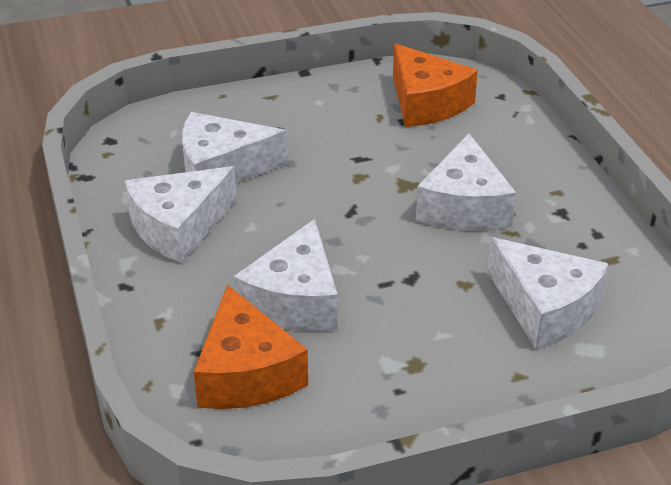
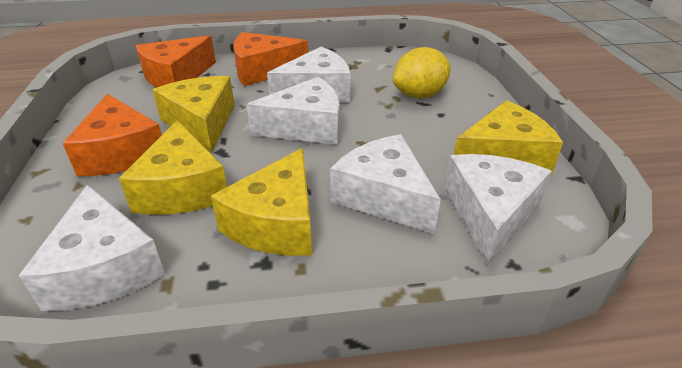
orange cheese: 2 -> 3
yellow cheese: 0 -> 4
yellow lemon: 0 -> 1

